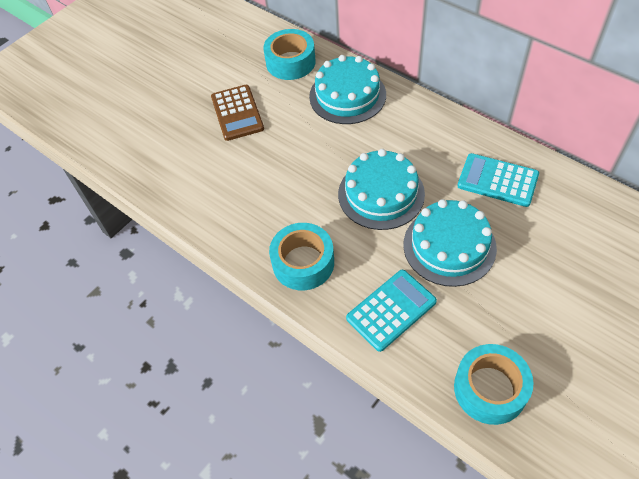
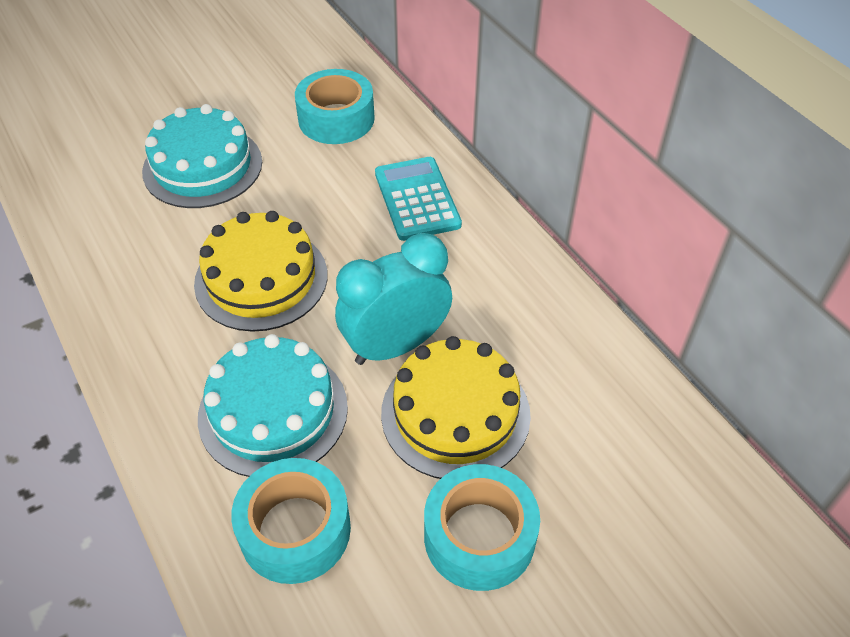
brown calculator: 1 -> 0
turquoise cake: 3 -> 2
turquoise calculator: 2 -> 1
turquoise clock: 0 -> 1
yellow cake: 0 -> 2

